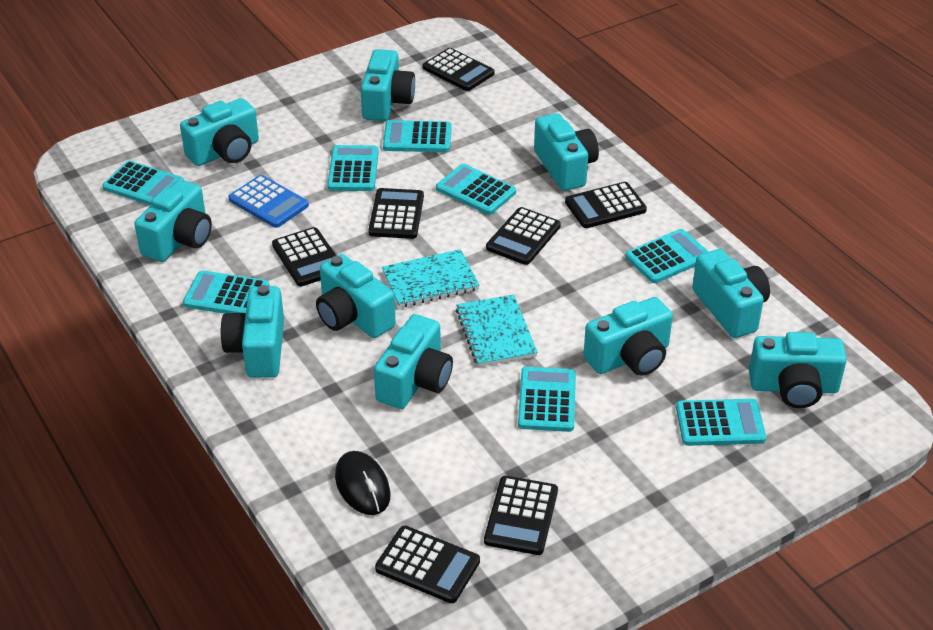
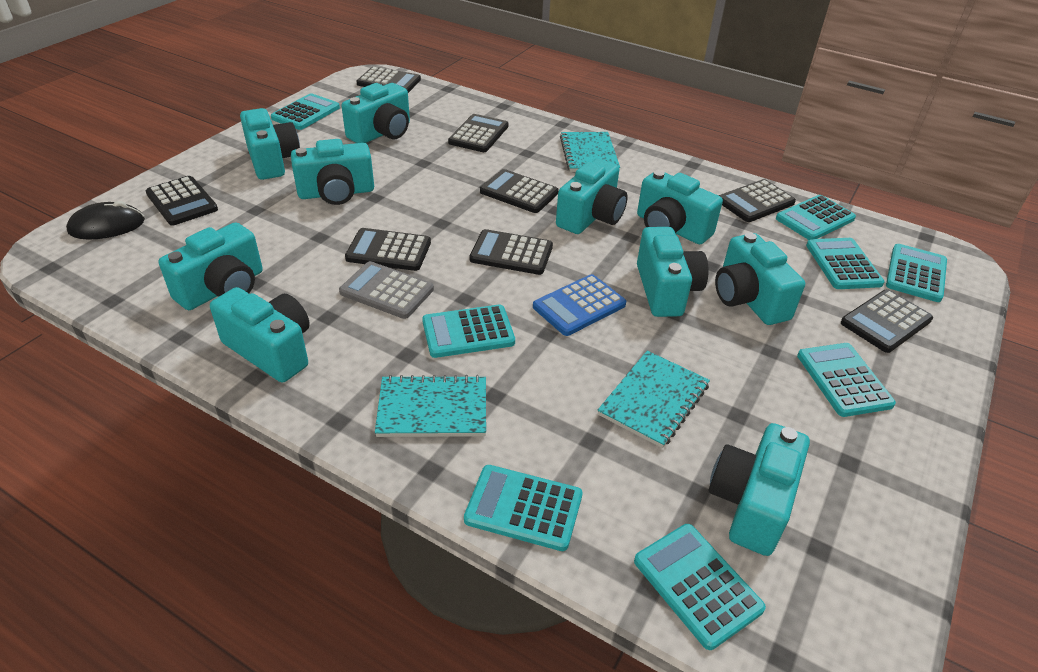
black calculator: 7 -> 8
grey calculator: 0 -> 1
turquoise notebook: 2 -> 3

